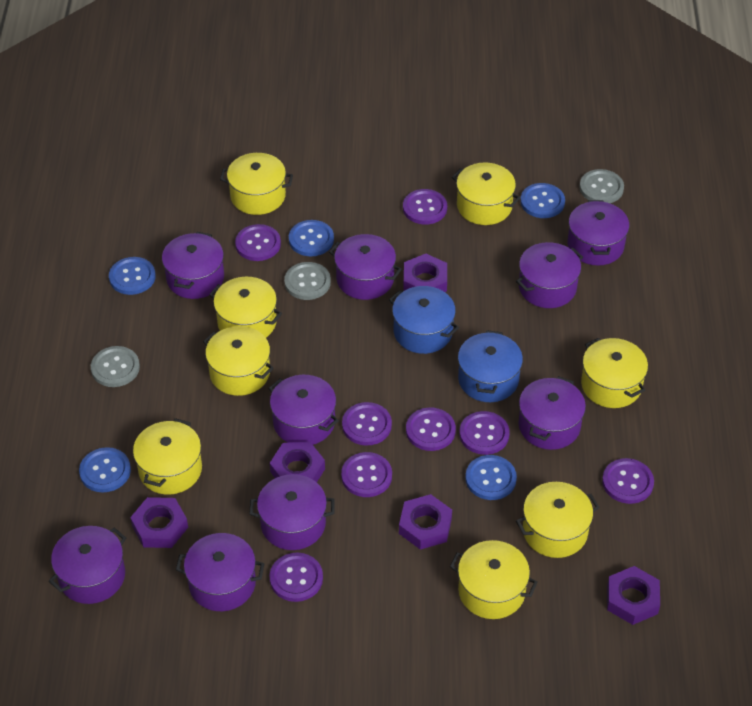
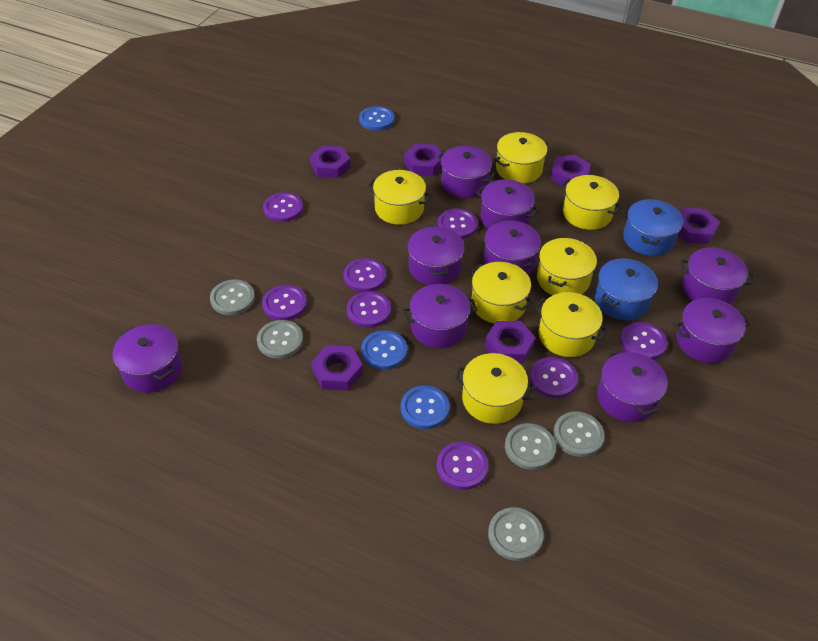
blue button: 5 -> 3
grey button: 3 -> 5
purple nut: 5 -> 6
yellow pot: 8 -> 7

